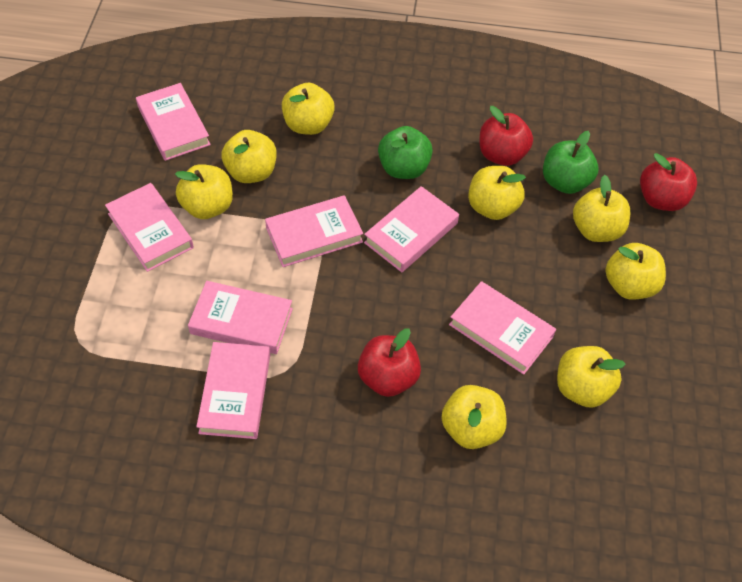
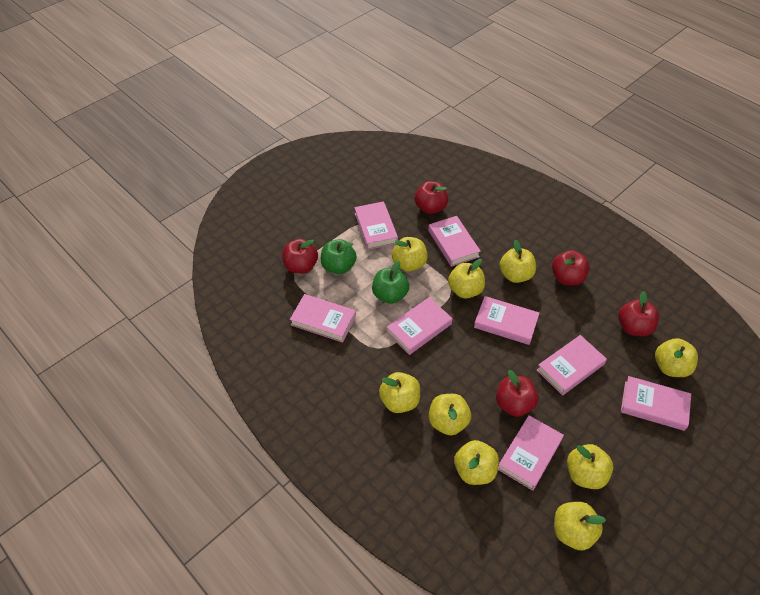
pink book: 7 -> 8
red apple: 3 -> 5
yellow apple: 8 -> 9

